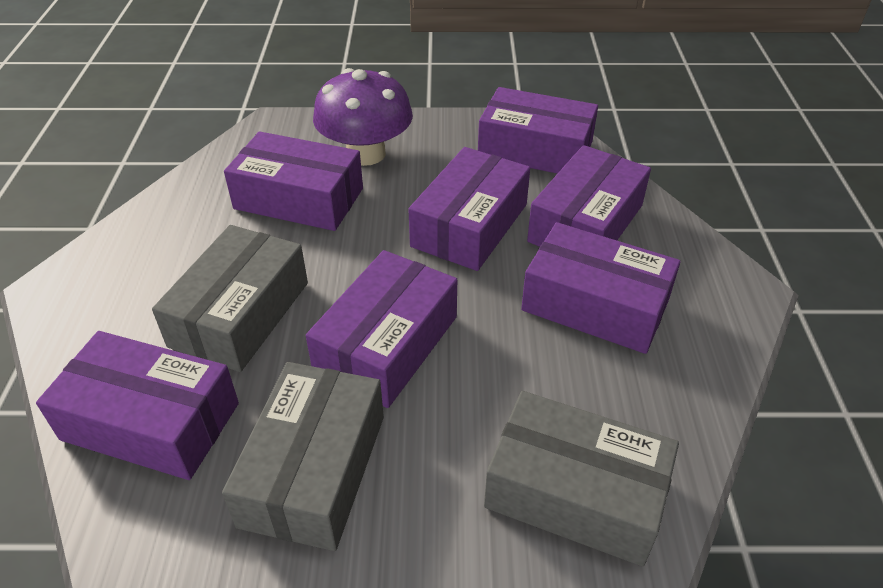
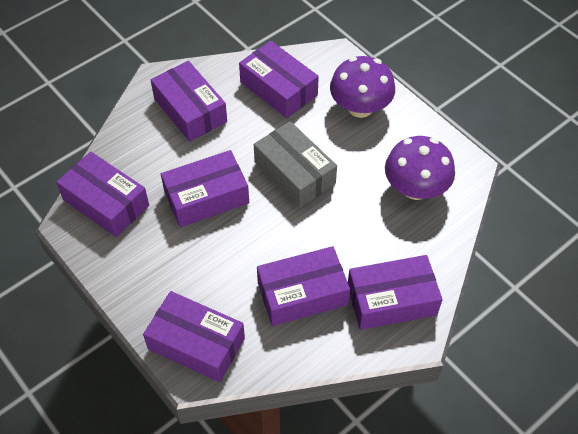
grey box: 3 -> 1
purple mushroom: 1 -> 2

